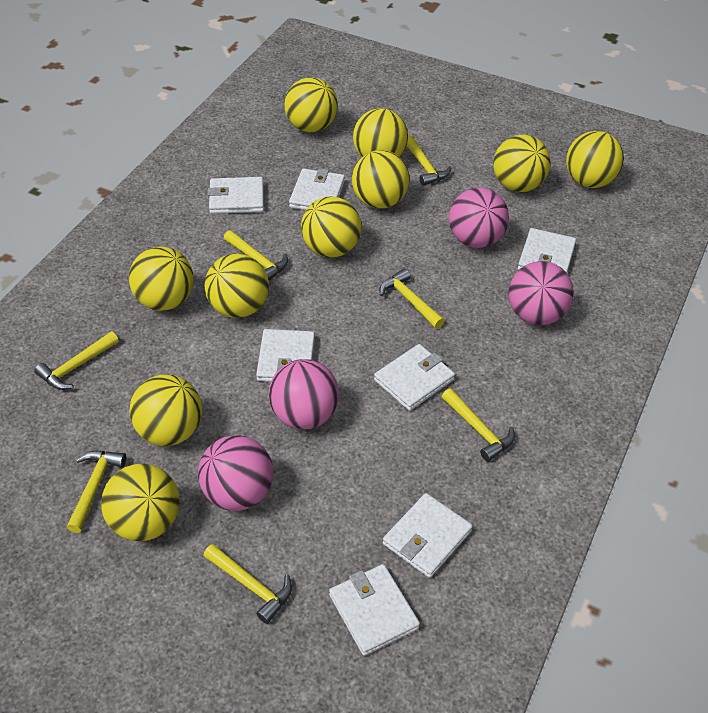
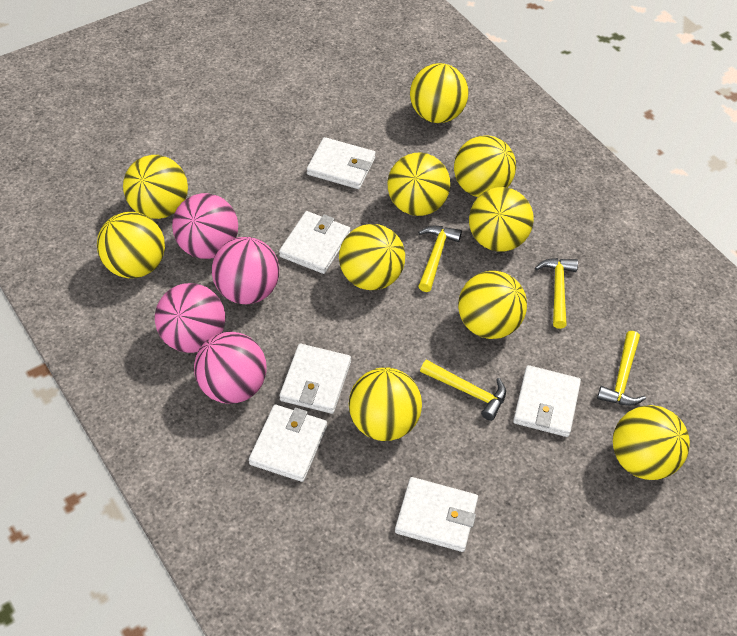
white wallet: 7 -> 6
yellow hammer: 7 -> 4

